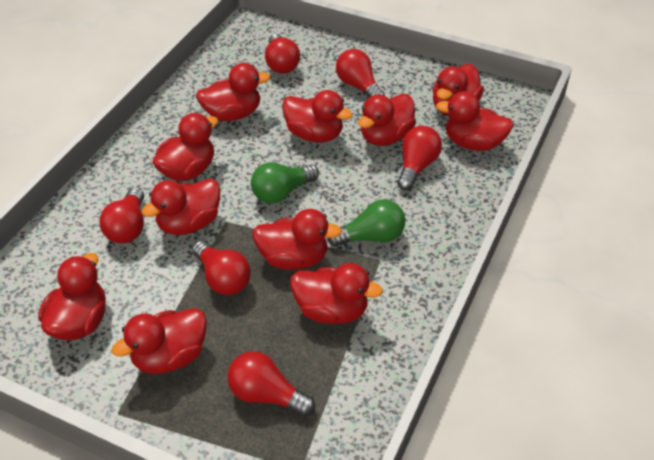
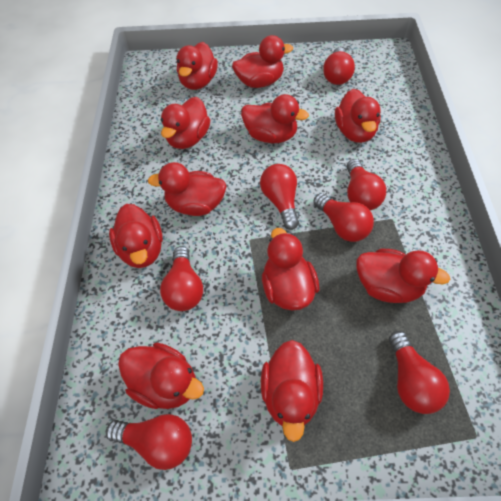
green light bulb: 2 -> 0
red light bulb: 6 -> 7

